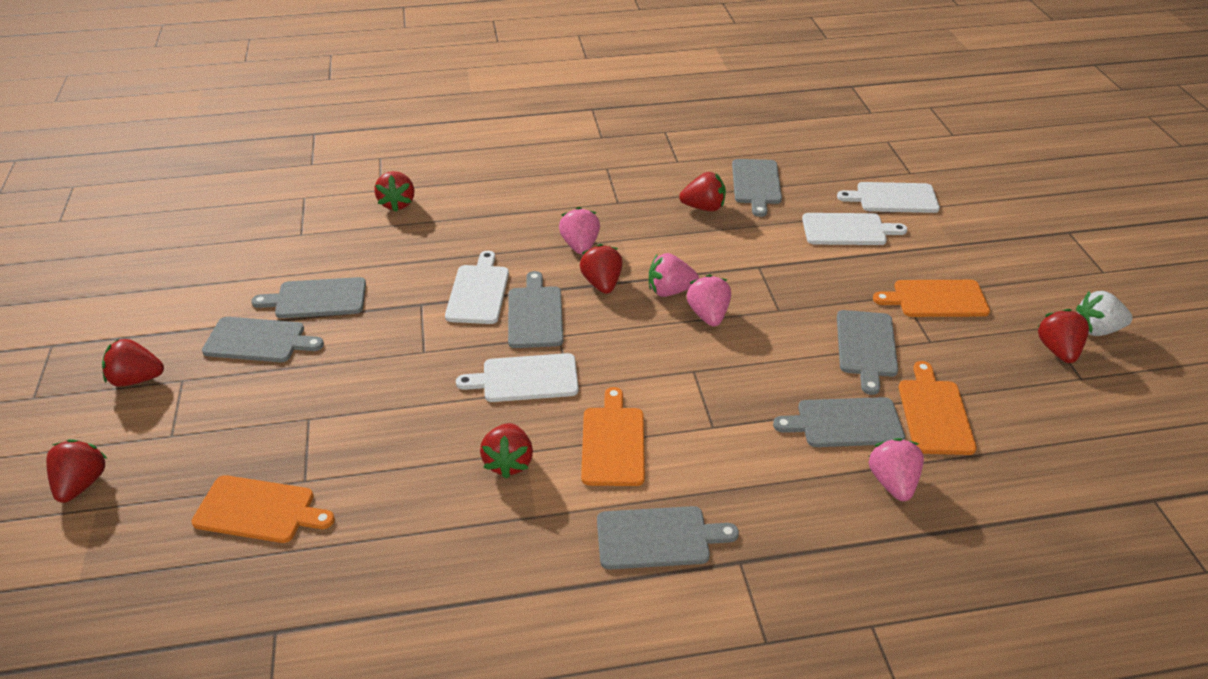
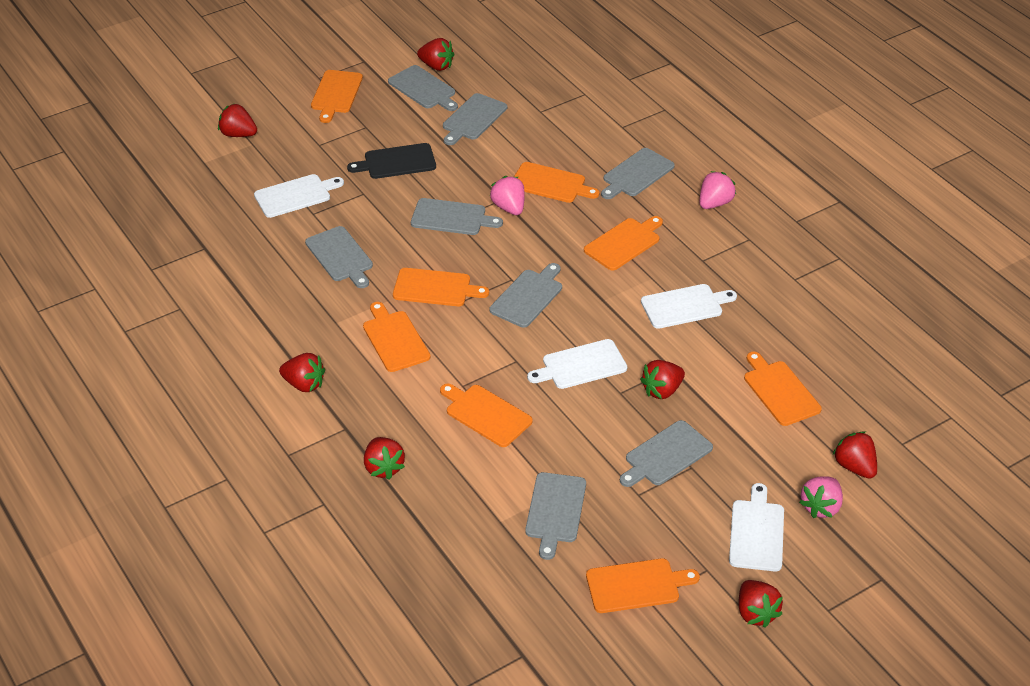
black cutting board: 0 -> 1
grey cutting board: 7 -> 8
orange cutting board: 4 -> 8
pink strawberry: 4 -> 3
white strawberry: 1 -> 0

